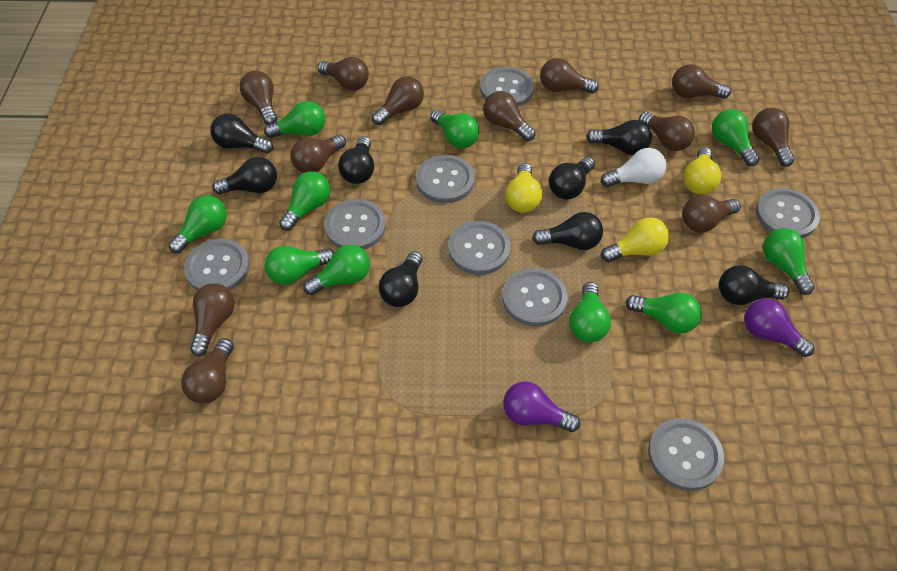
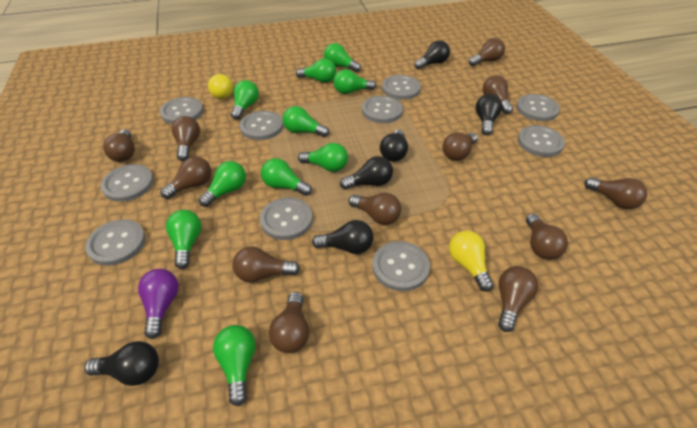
black light bulb: 8 -> 6
grey button: 8 -> 10
purple light bulb: 2 -> 1
white light bulb: 1 -> 0
yellow light bulb: 3 -> 2

